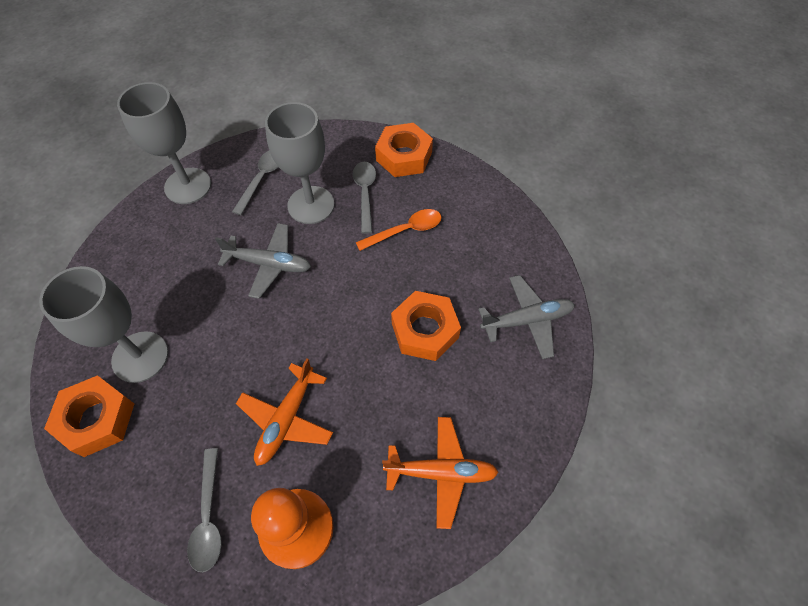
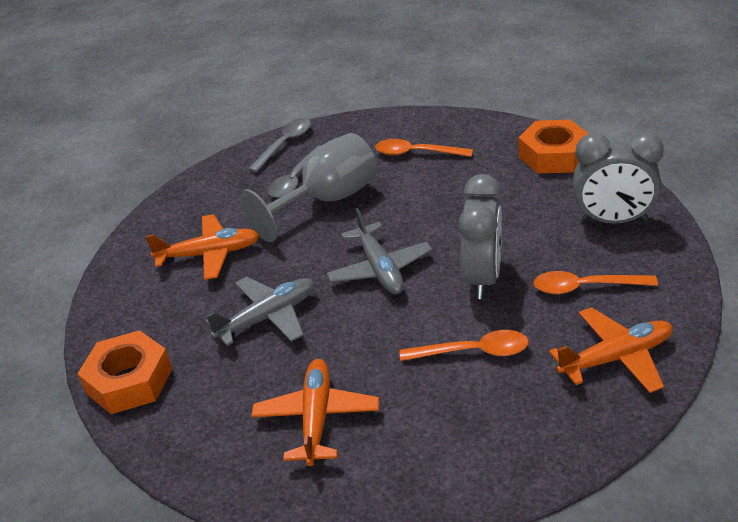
grey clock: 0 -> 2
grey goblet: 3 -> 1
grey spoon: 3 -> 2
orange nut: 3 -> 2
orange pawn: 1 -> 0
orange plane: 2 -> 3
orange spoon: 1 -> 3

